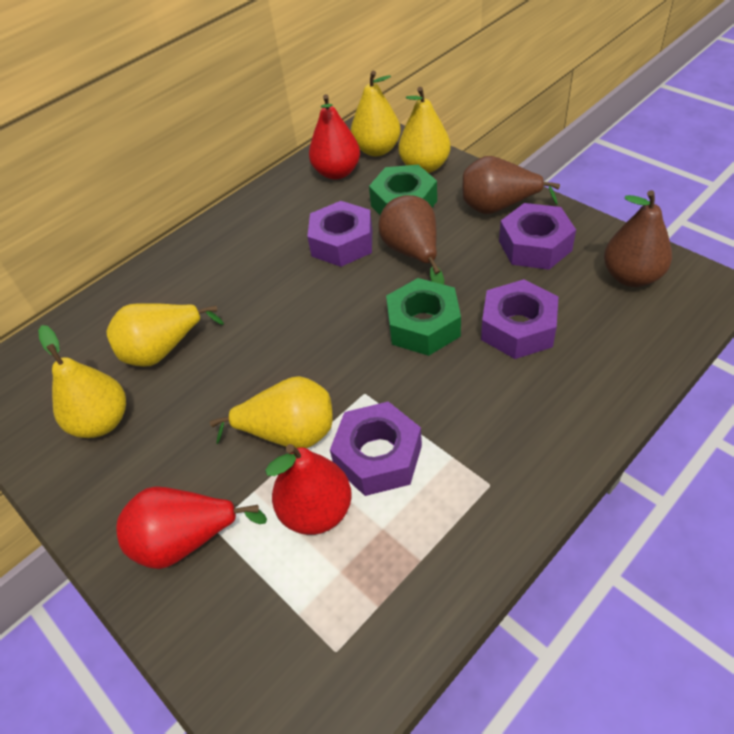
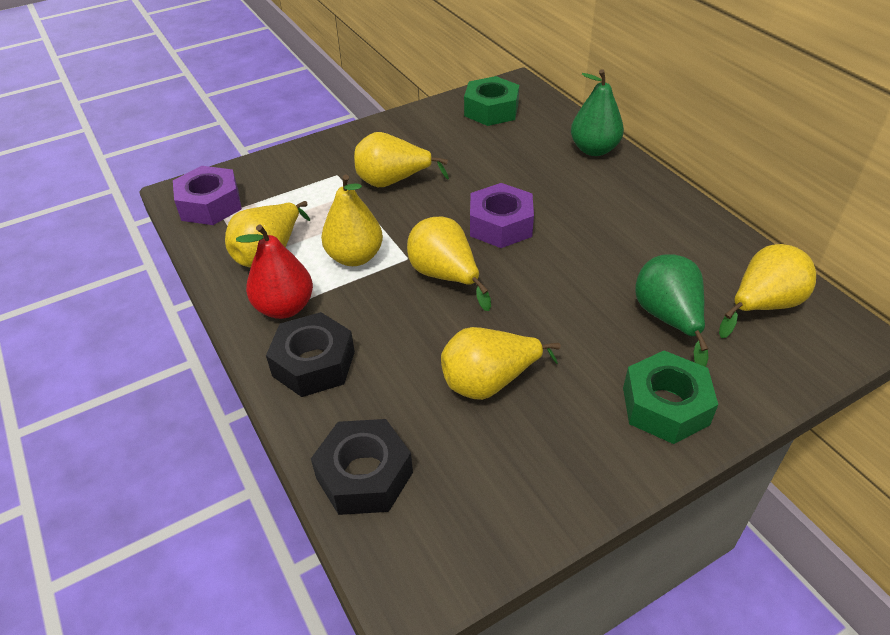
black nut: 0 -> 2
brown pear: 3 -> 0
green pear: 0 -> 2
purple nut: 4 -> 2
red pear: 3 -> 1
yellow pear: 5 -> 6

